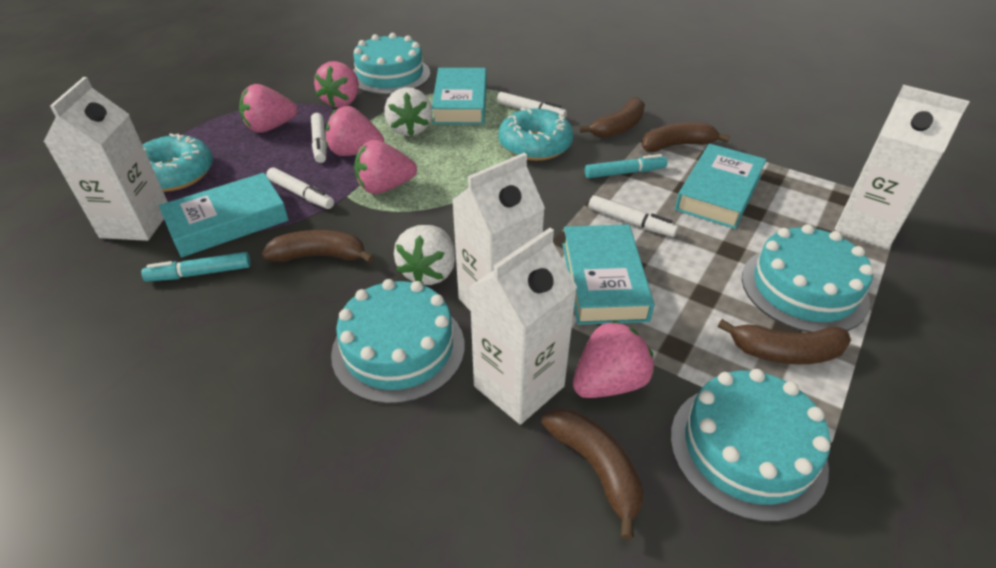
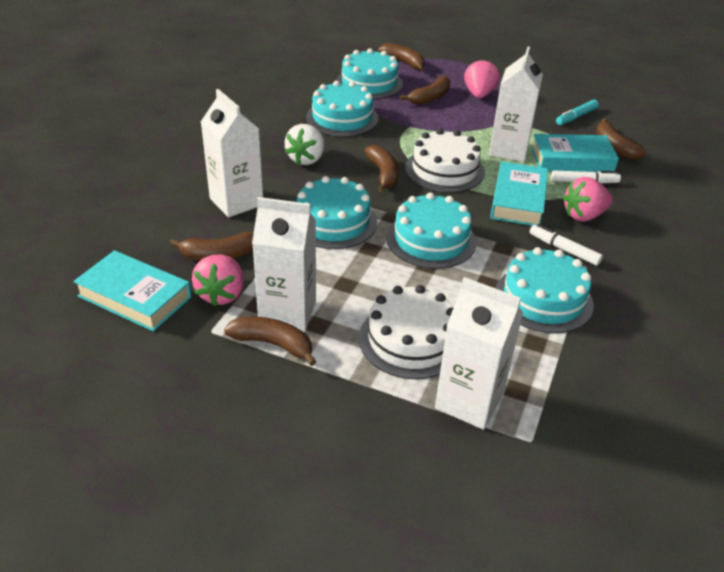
brown banana: 5 -> 6
pink strawberry: 5 -> 3
turquoise book: 4 -> 3
turquoise cake: 4 -> 5
turquoise donut: 2 -> 0
turquoise marker: 2 -> 1
white cake: 0 -> 2
white marker: 4 -> 2
white strawberry: 2 -> 1

